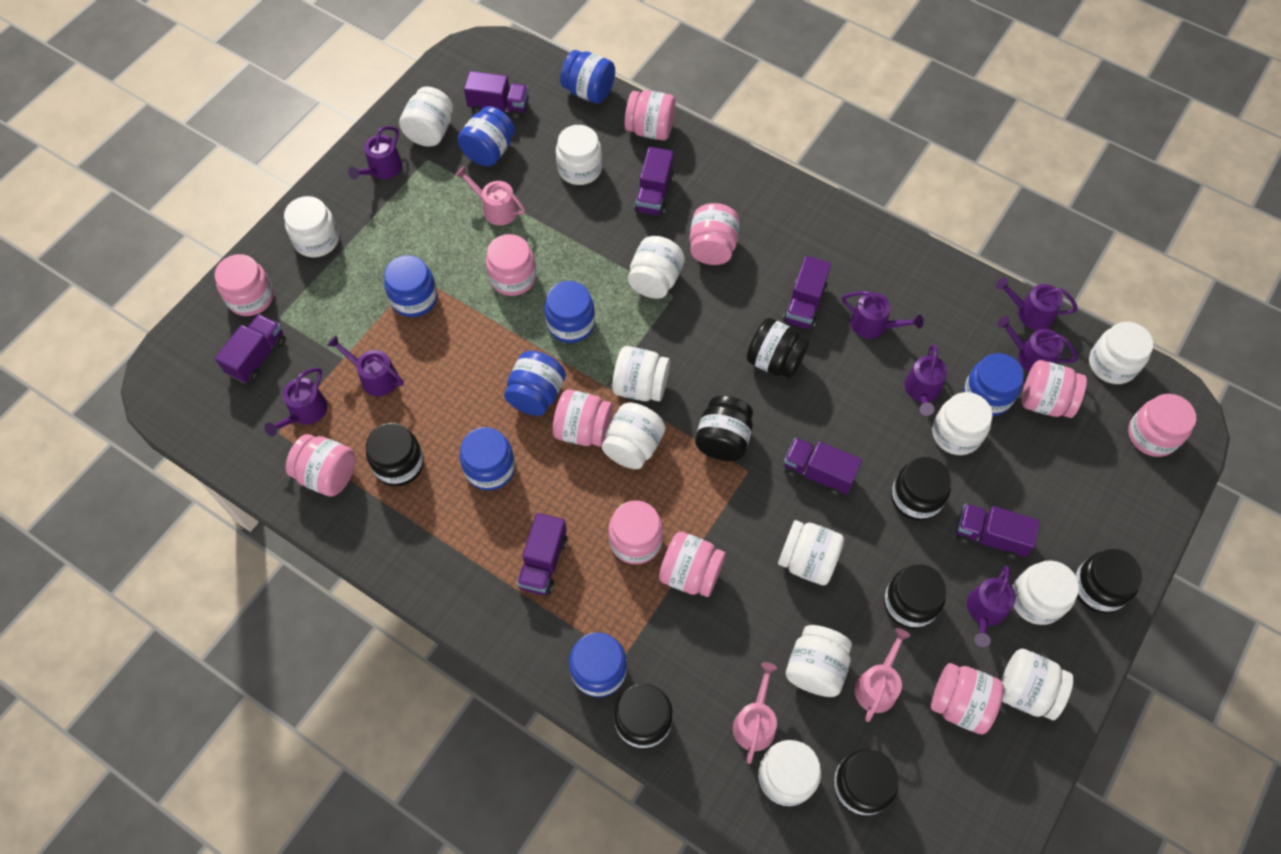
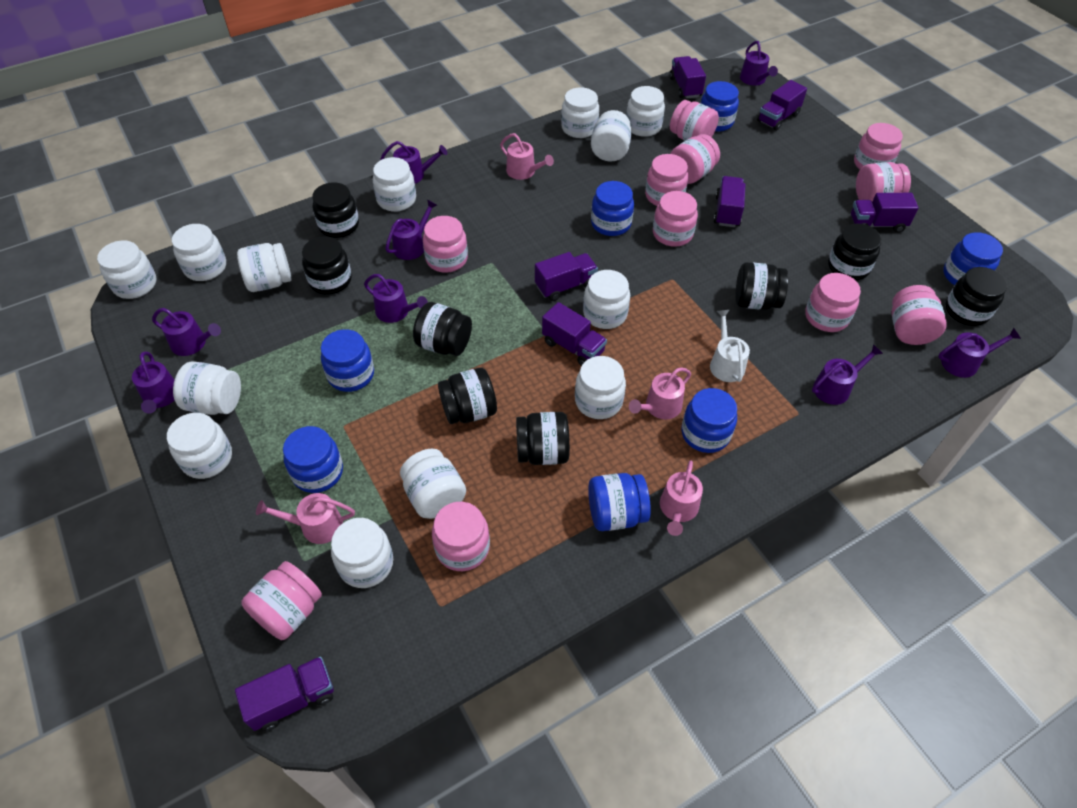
blue jar: 8 -> 7
pink watering can: 3 -> 4
white watering can: 0 -> 1

